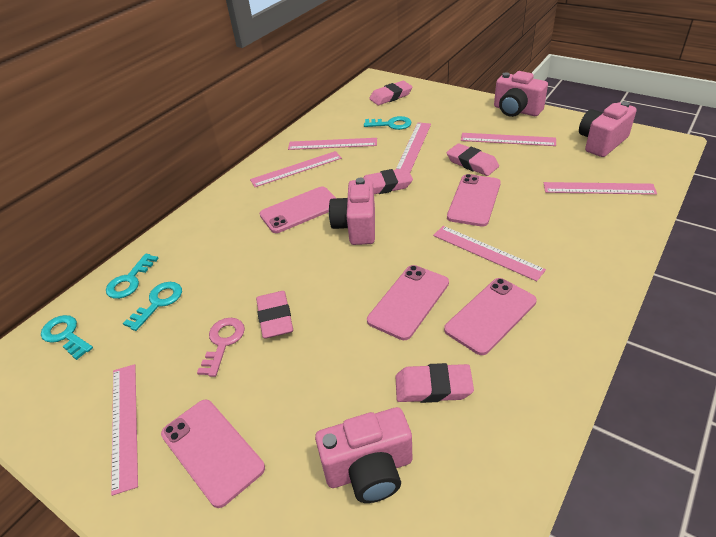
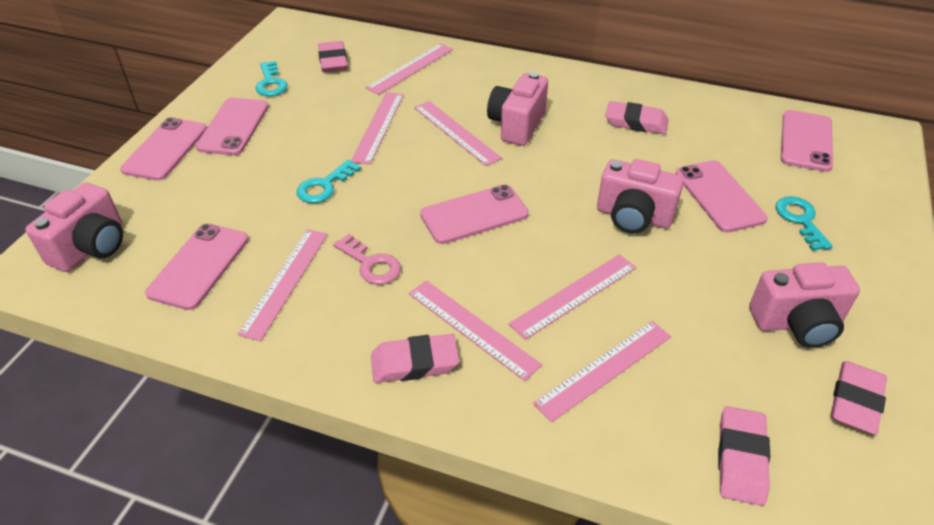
pink phone: 5 -> 6
turquoise key: 4 -> 3

